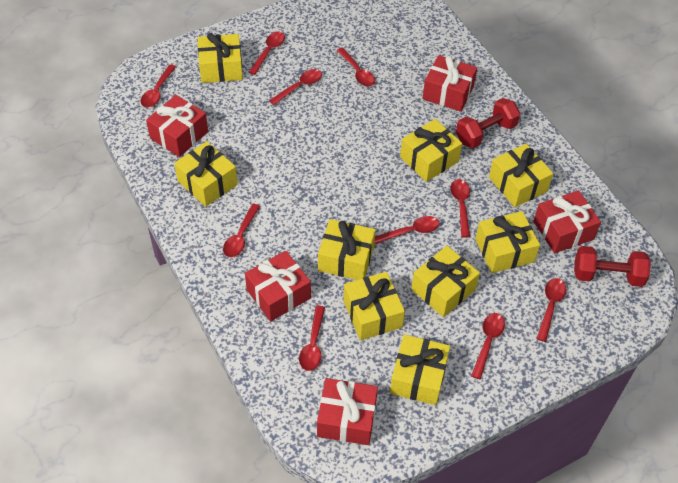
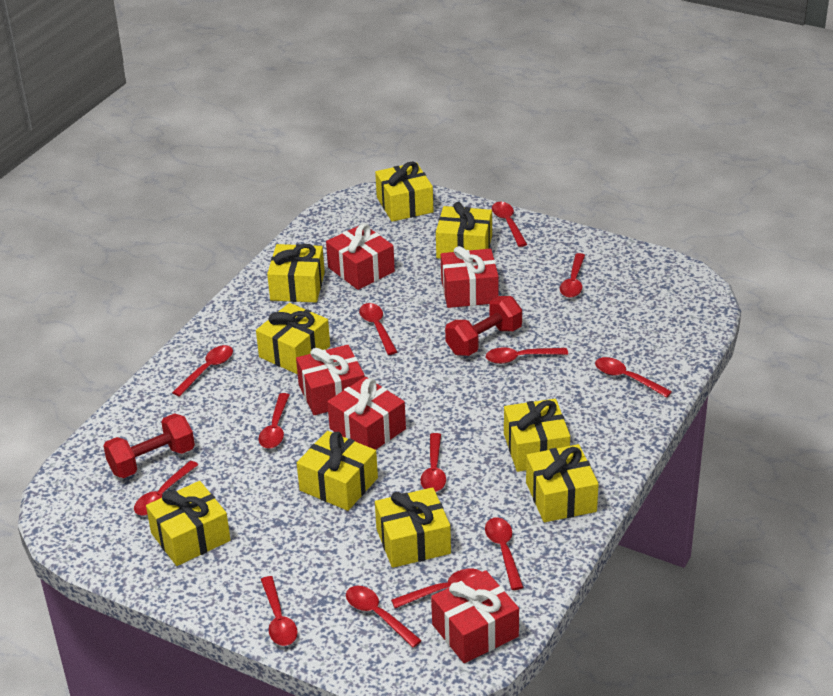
red spoon: 10 -> 13

